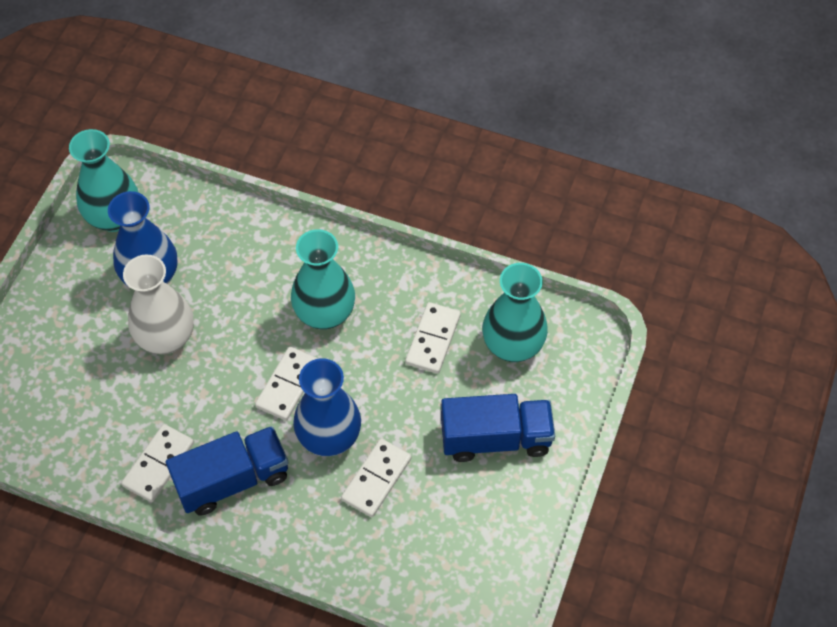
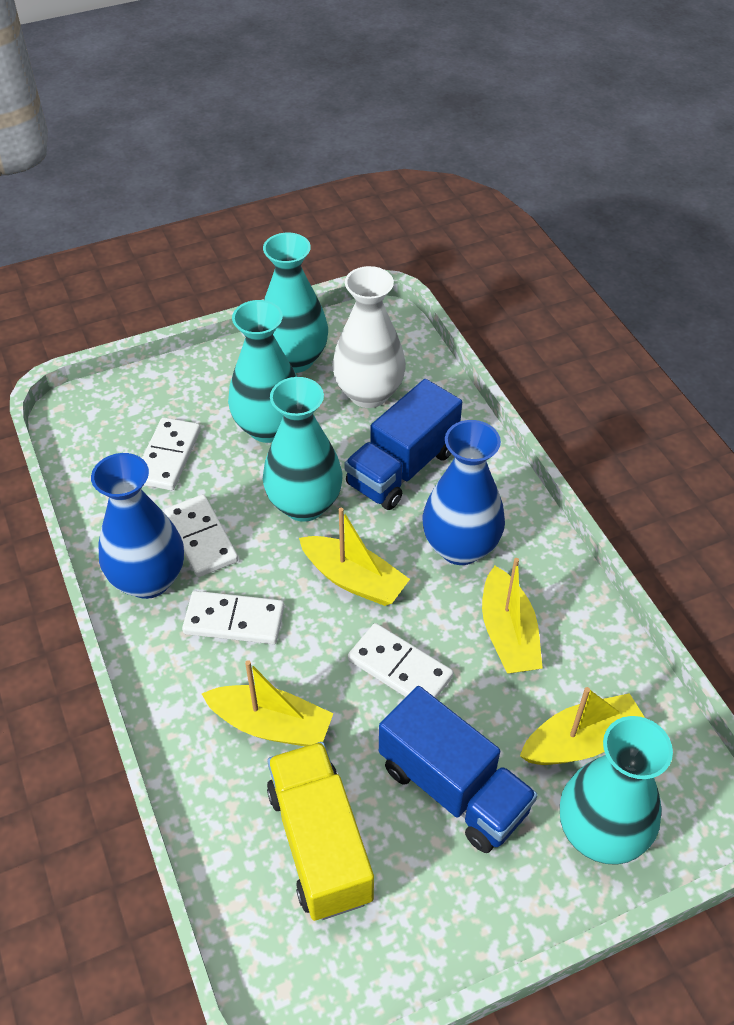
turquoise vase: 3 -> 4
yellow boat: 0 -> 4
yellow truck: 0 -> 1

